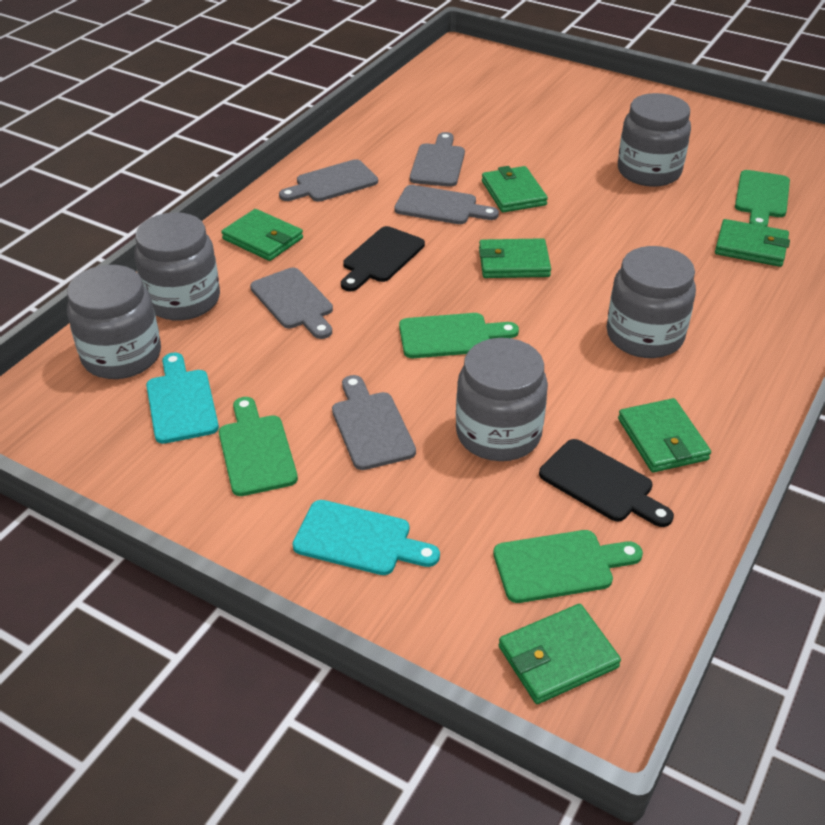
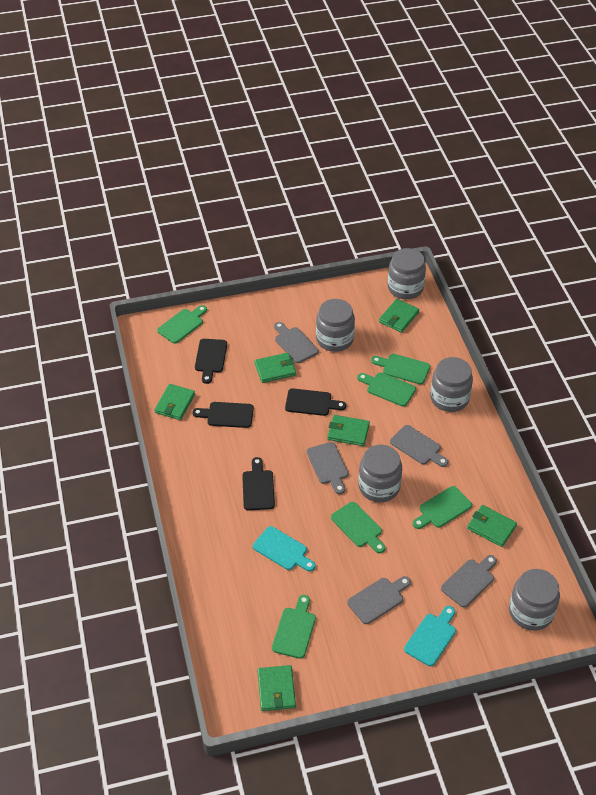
black cutting board: 2 -> 4
green cutting board: 4 -> 6

